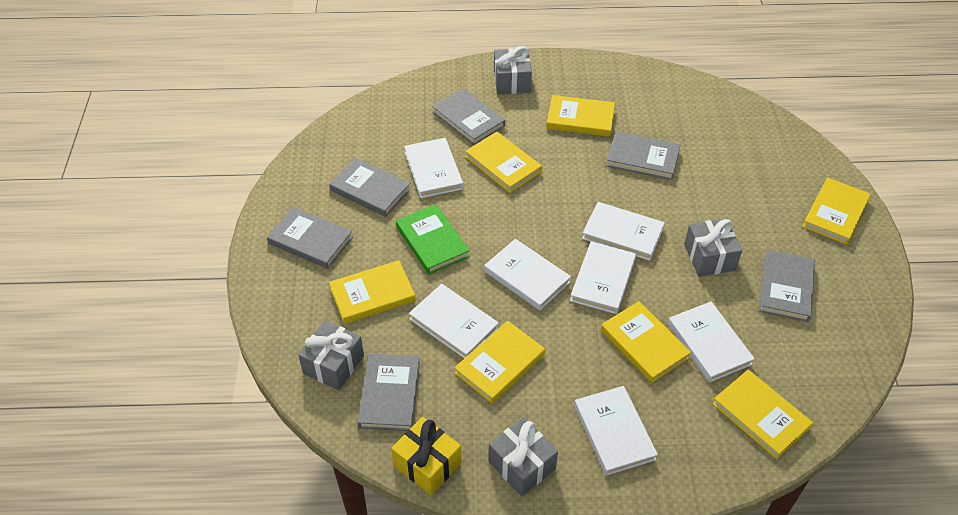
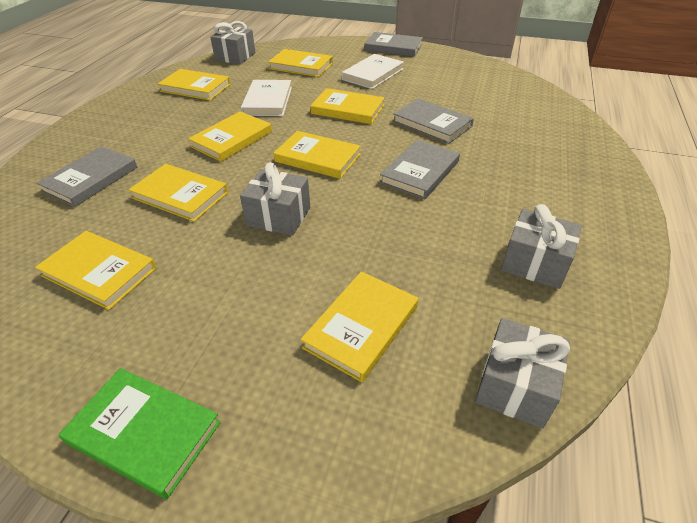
grey book: 6 -> 4
white book: 7 -> 2
yellow book: 7 -> 8
yellow gift: 1 -> 0

